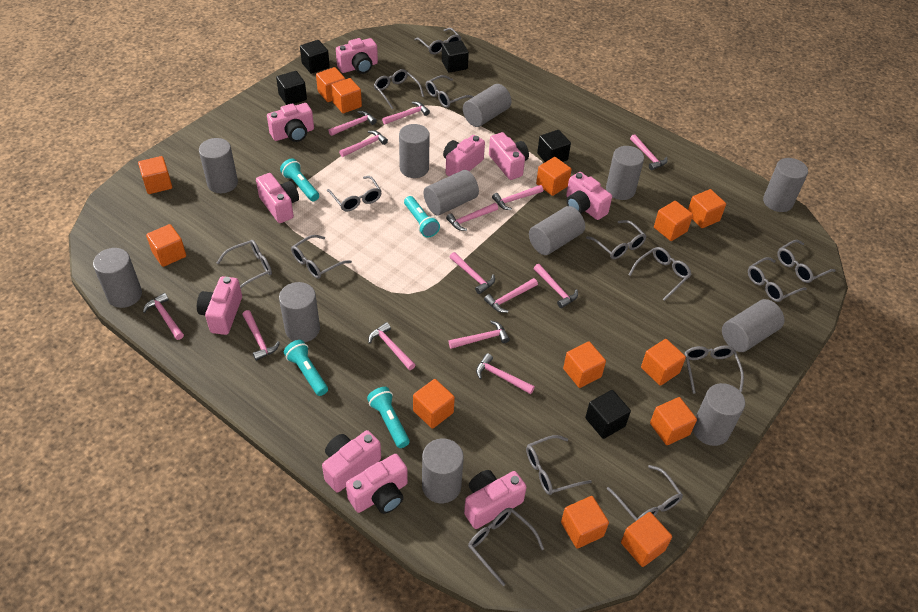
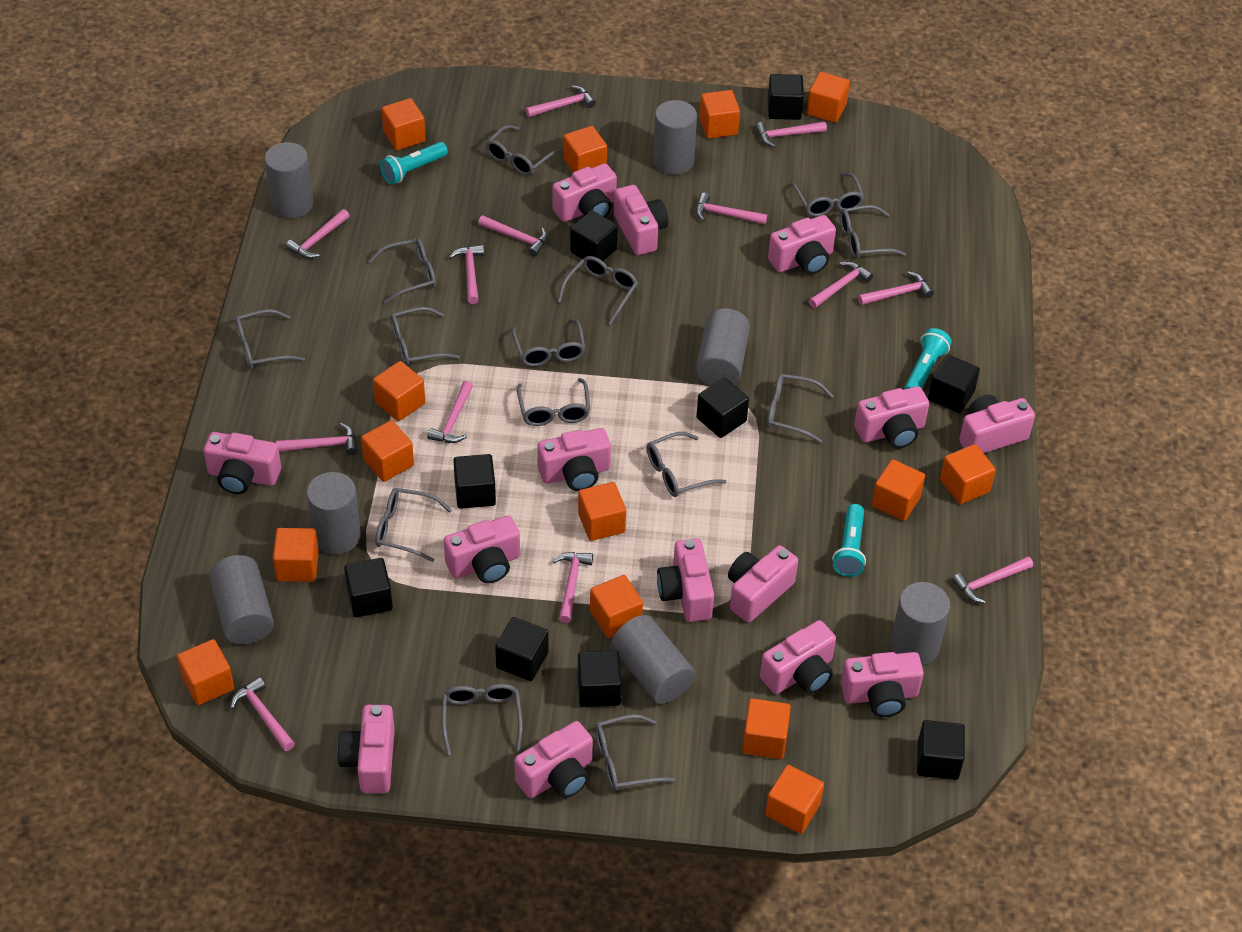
black cube: 5 -> 9
grey cylinder: 12 -> 7
orange cube: 13 -> 14
pink camera: 10 -> 14
pink hammer: 14 -> 13
turquoise flashlight: 4 -> 3

